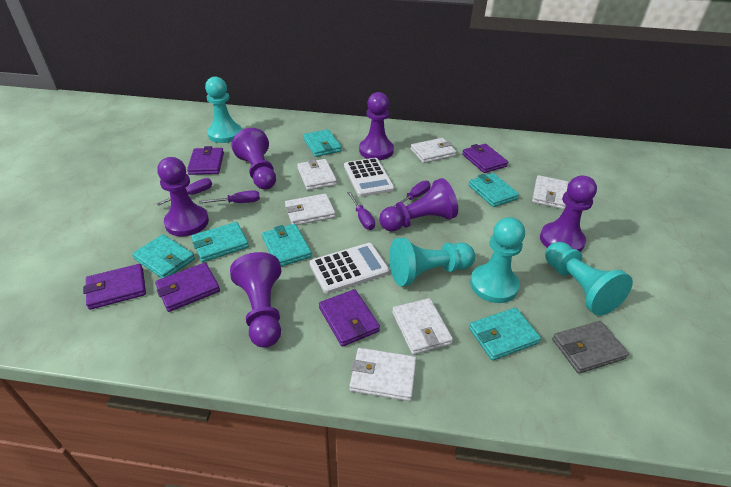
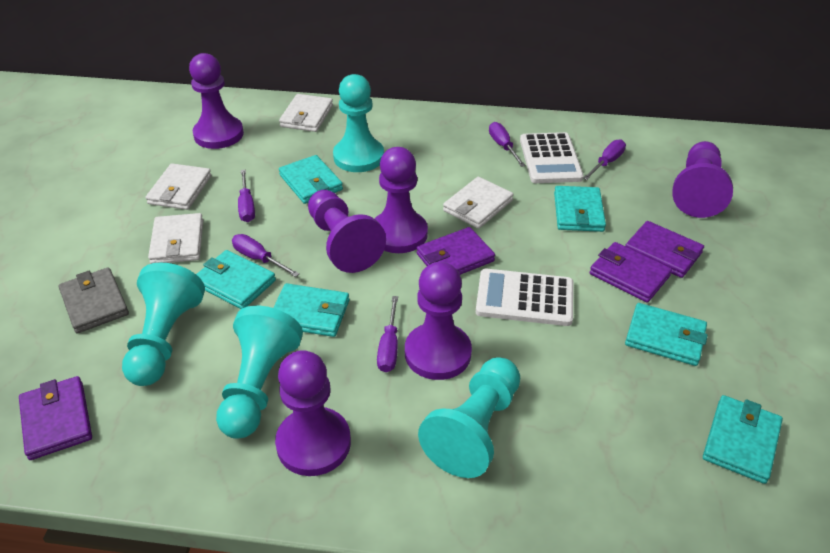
purple screwdriver: 4 -> 5
purple wallet: 5 -> 4
white wallet: 6 -> 4

